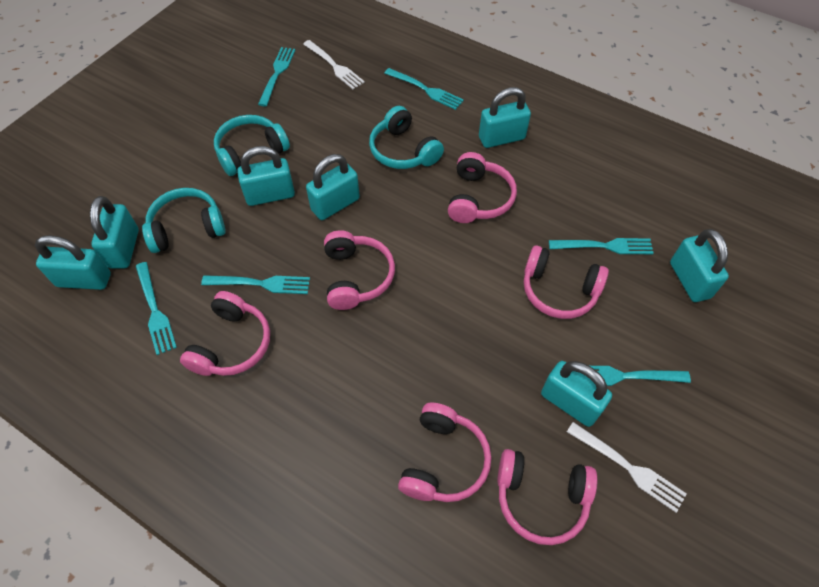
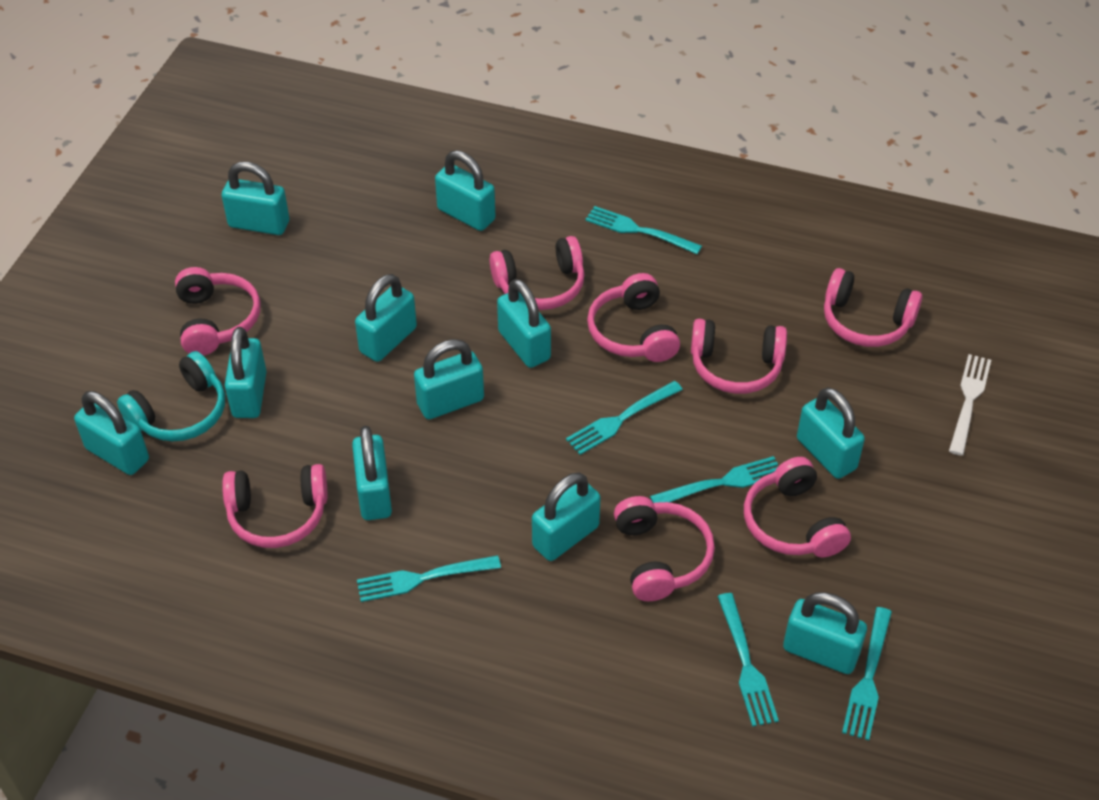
pink headphones: 6 -> 8
turquoise headphones: 3 -> 1
turquoise padlock: 7 -> 11
white fork: 2 -> 1

